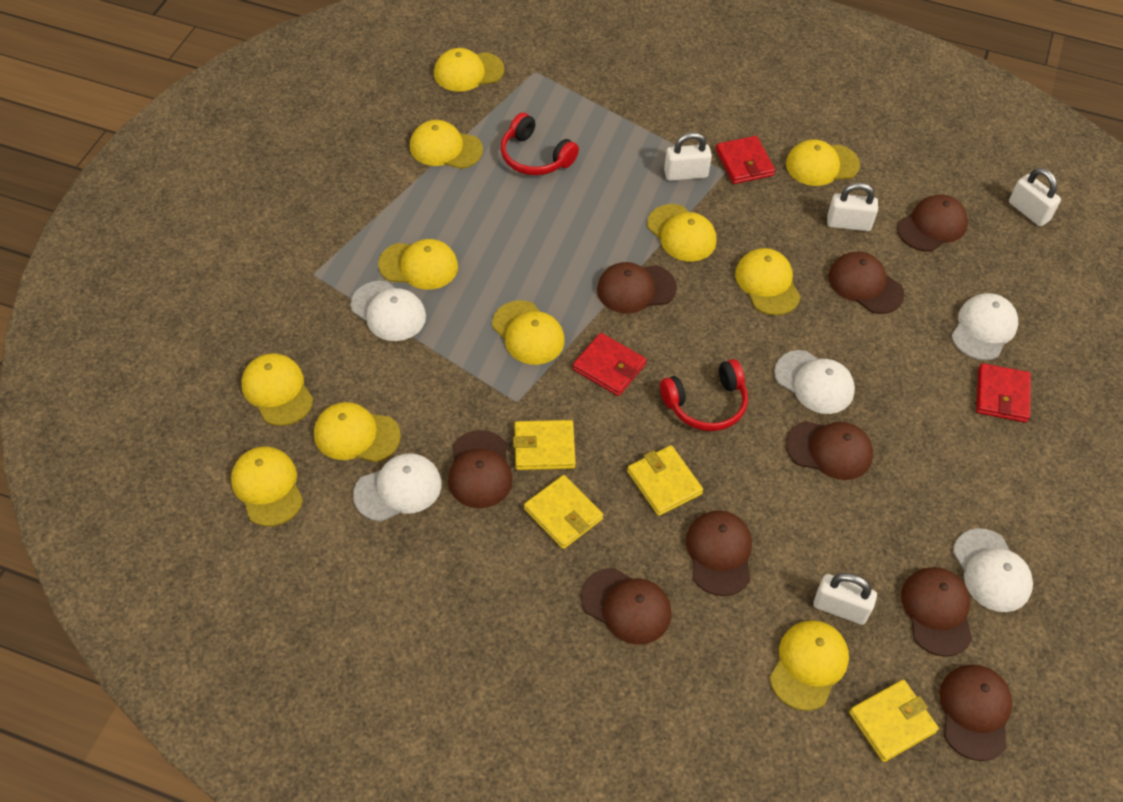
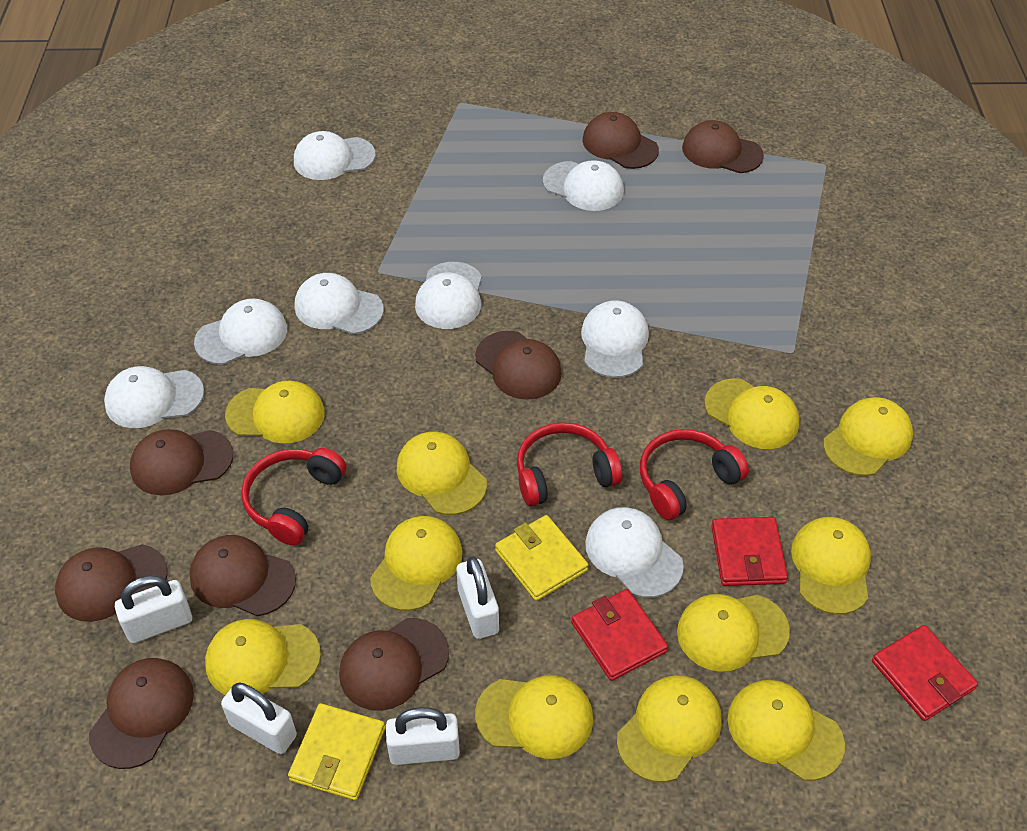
brown cap: 9 -> 8
red headphones: 2 -> 3
white cap: 5 -> 8
yellow wallet: 4 -> 2

